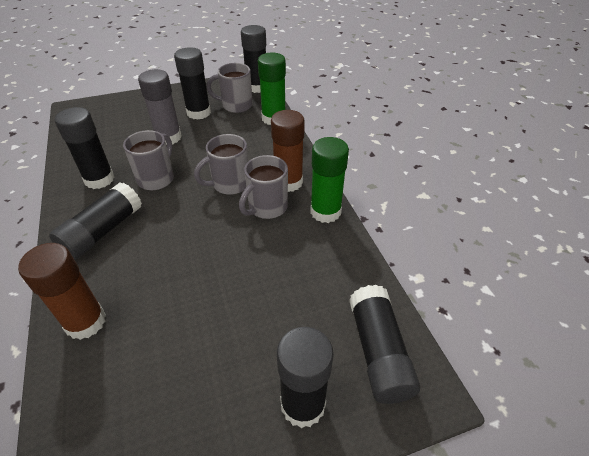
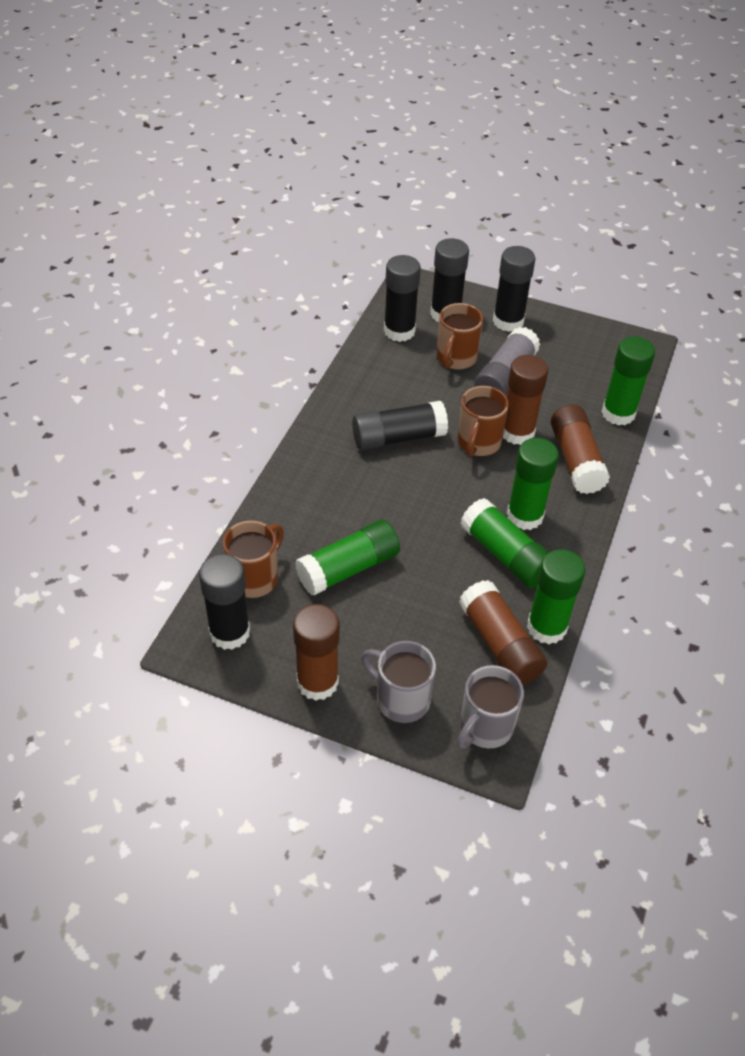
black glue stick: 6 -> 5
brown glue stick: 2 -> 4
brown mug: 0 -> 3
green glue stick: 2 -> 5
grey mug: 4 -> 2

